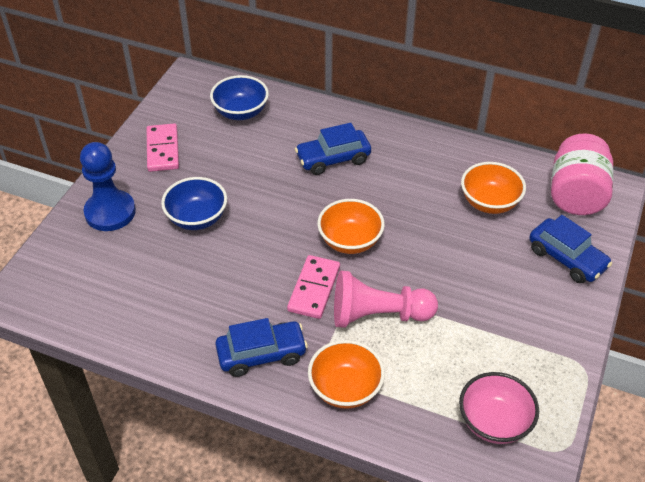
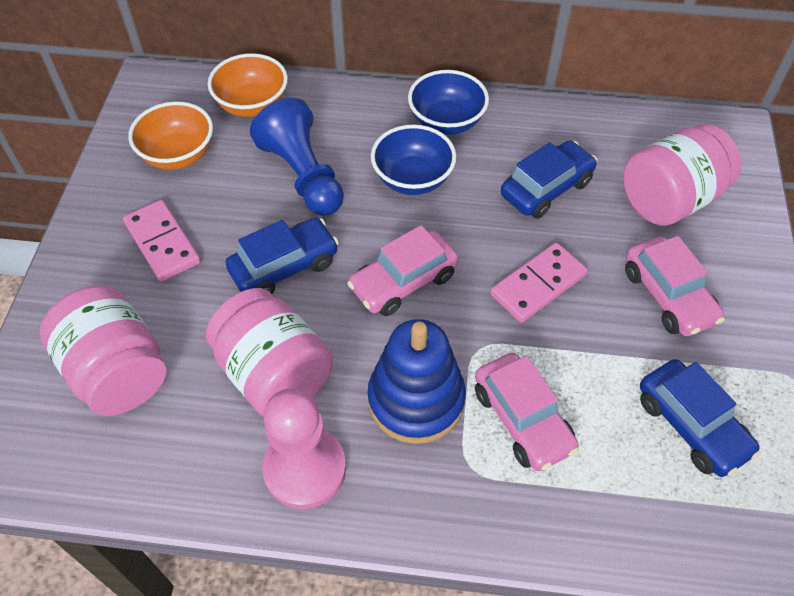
blue stacking toy: 0 -> 1
orange bowl: 3 -> 2
pink bowl: 1 -> 0
pink car: 0 -> 3
pink jar: 1 -> 3

